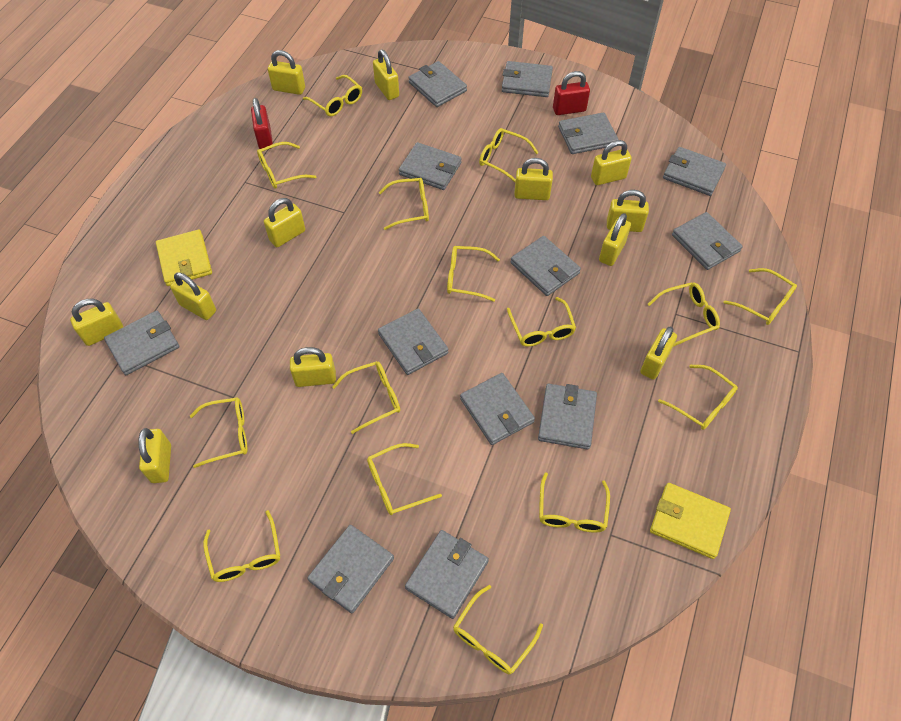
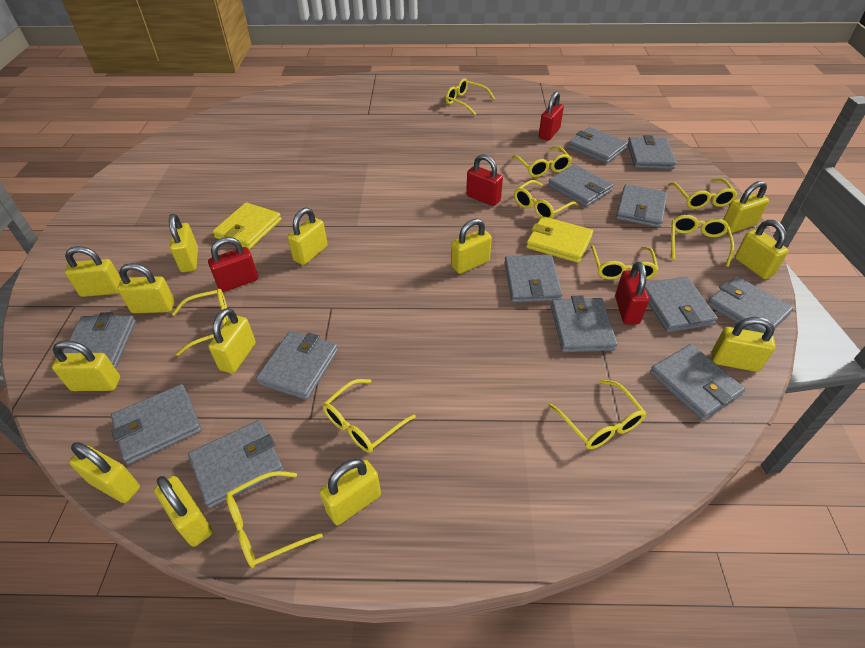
red padlock: 2 -> 4
yellow glasses: 15 -> 10
yellow padlock: 12 -> 13

